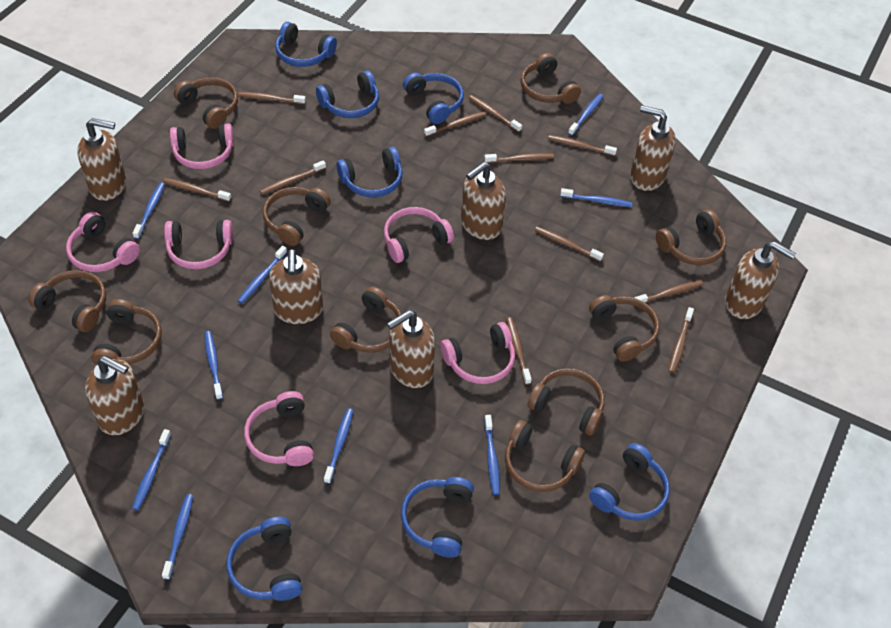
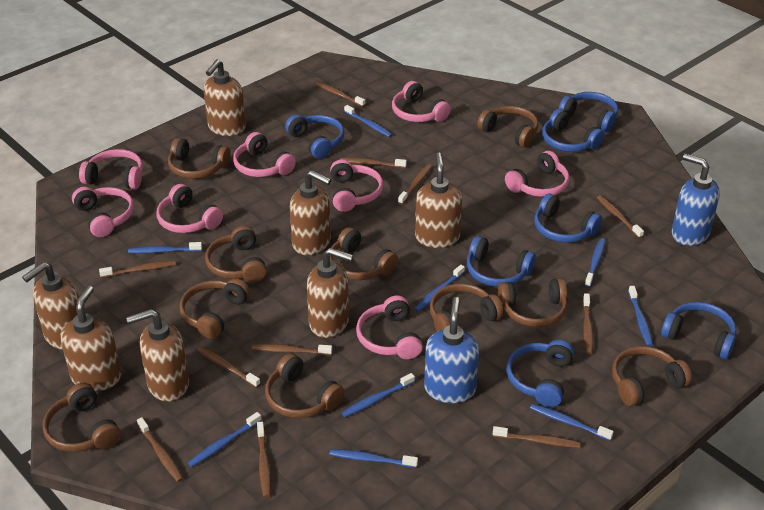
blue soap dispenser: 0 -> 2
pink headphones: 6 -> 8

